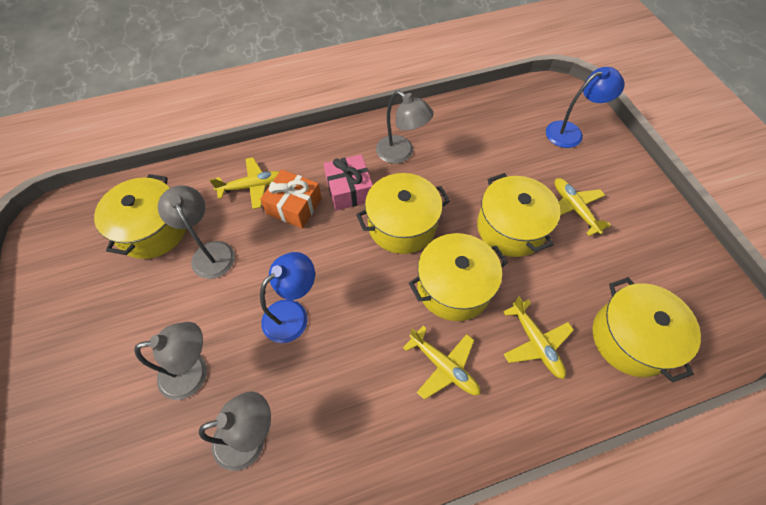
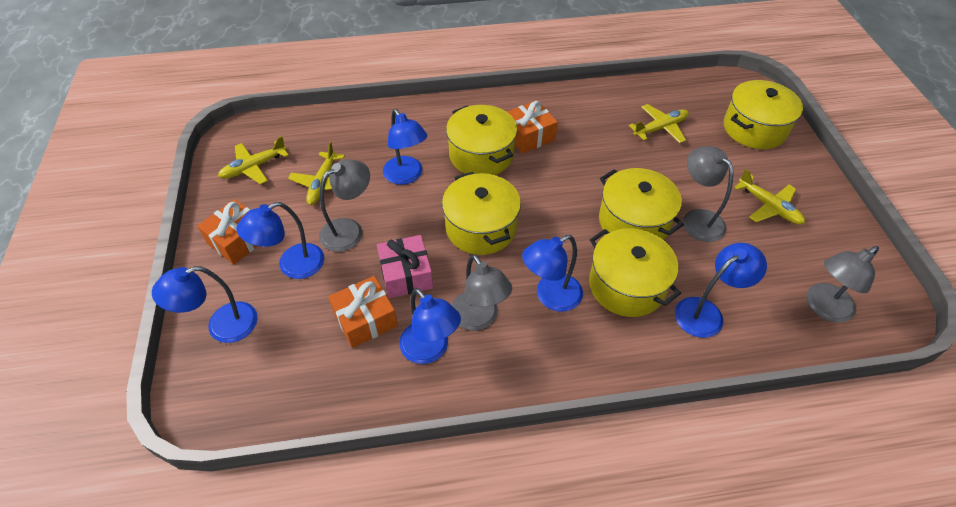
blue lamp: 2 -> 6
orange gift: 1 -> 3

